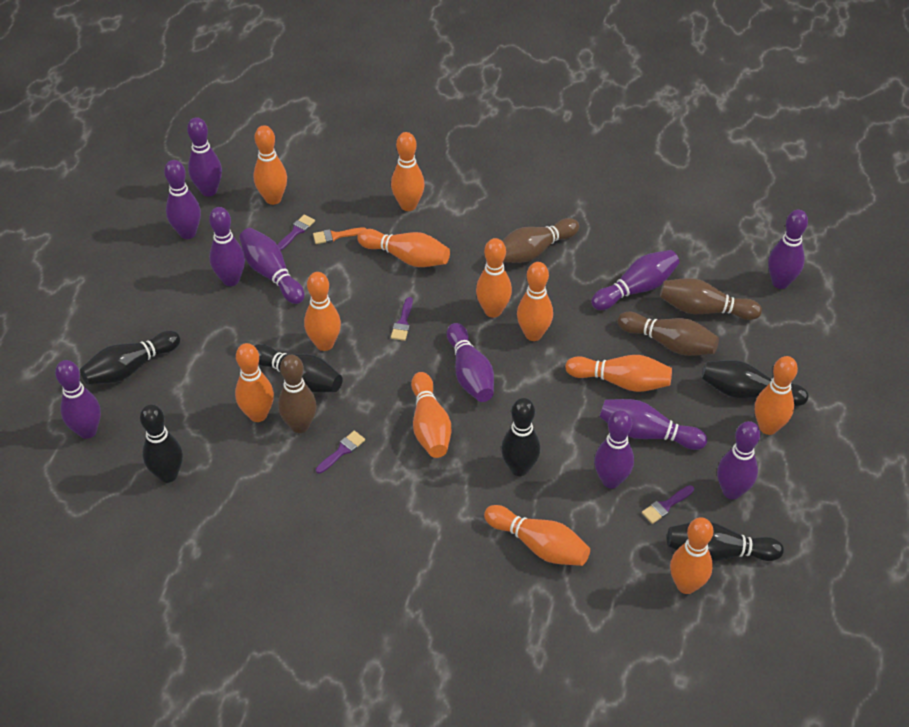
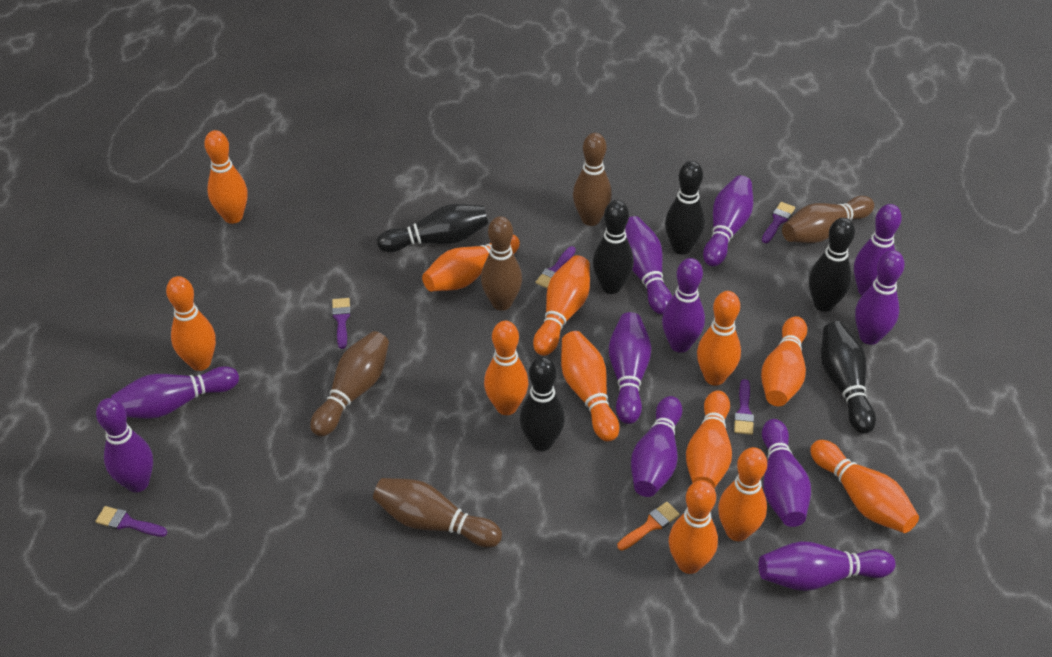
brown bowling pin: 4 -> 5
purple brush: 4 -> 5

